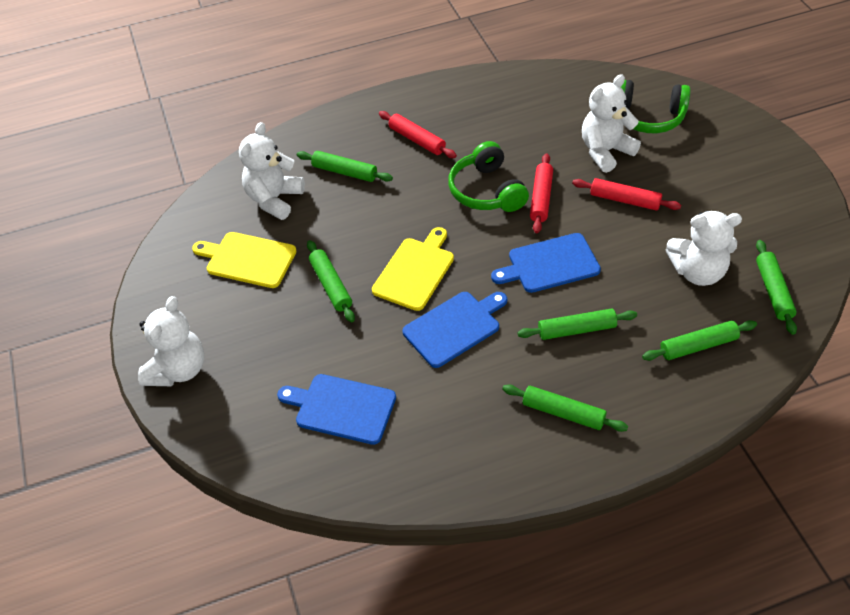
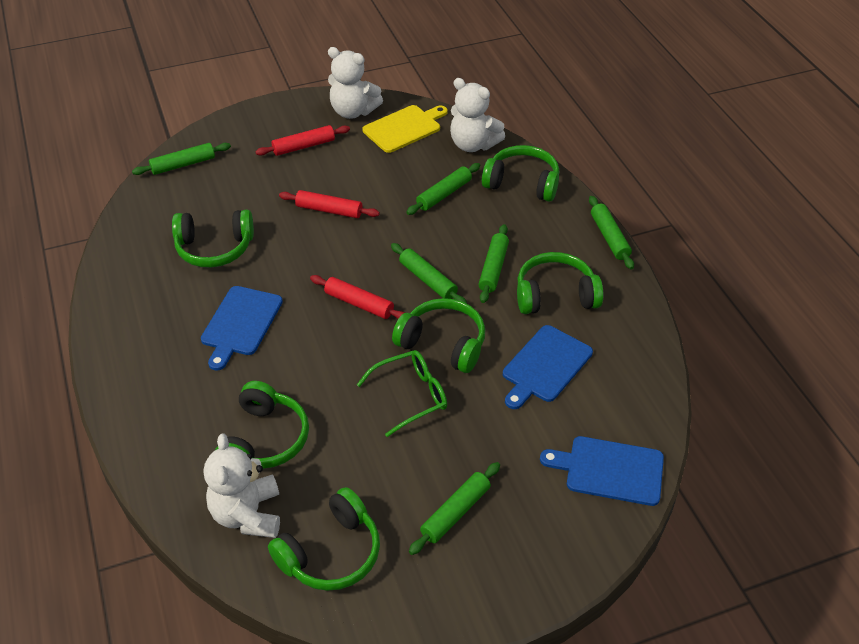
green glasses: 0 -> 1
green headphones: 2 -> 6
white teddy bear: 4 -> 3
yellow cutting board: 2 -> 1

